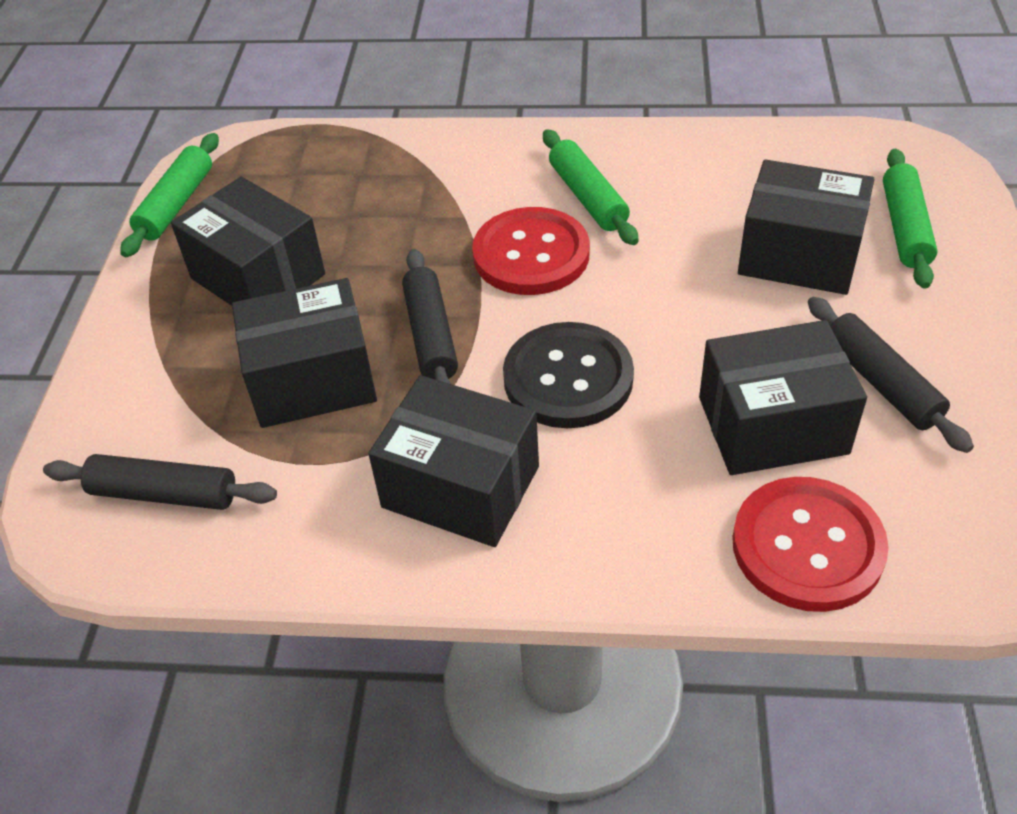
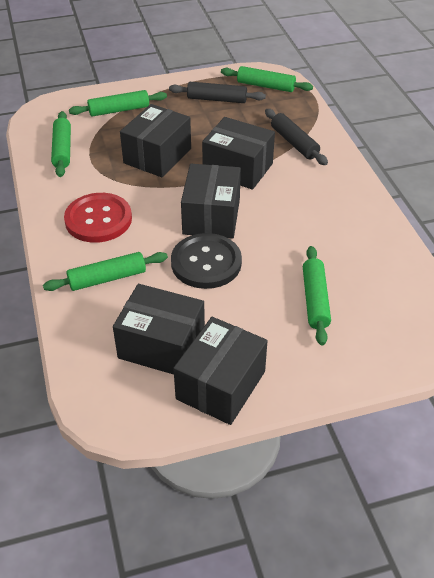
black rolling pin: 3 -> 2
green rolling pin: 3 -> 5
red button: 2 -> 1

